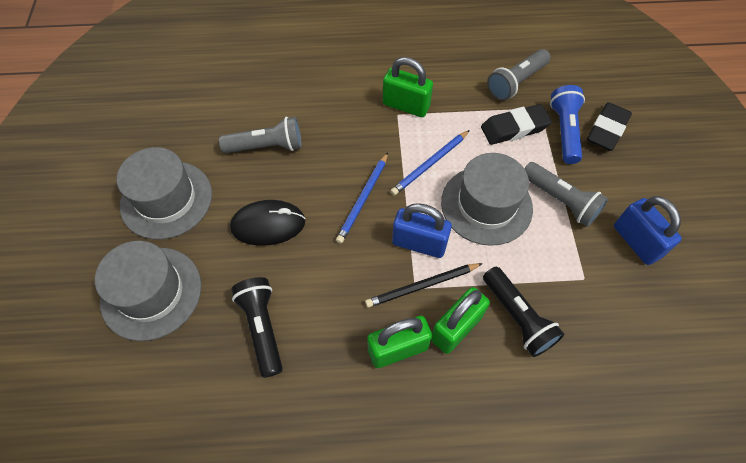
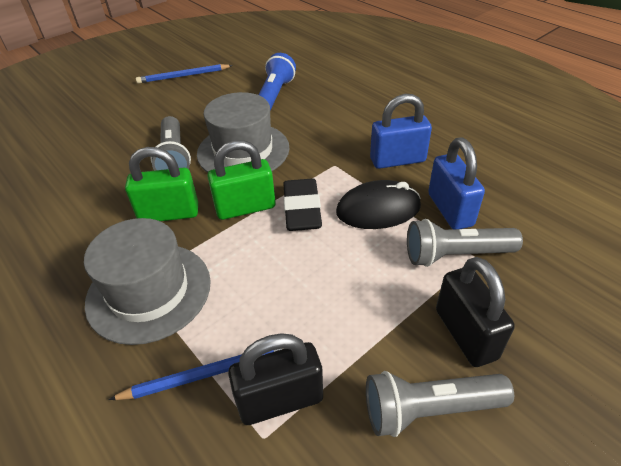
black eraser: 2 -> 1
black flashlight: 2 -> 0
black padlock: 0 -> 2
black pencil: 1 -> 0
green padlock: 3 -> 2
grey hat: 3 -> 2

